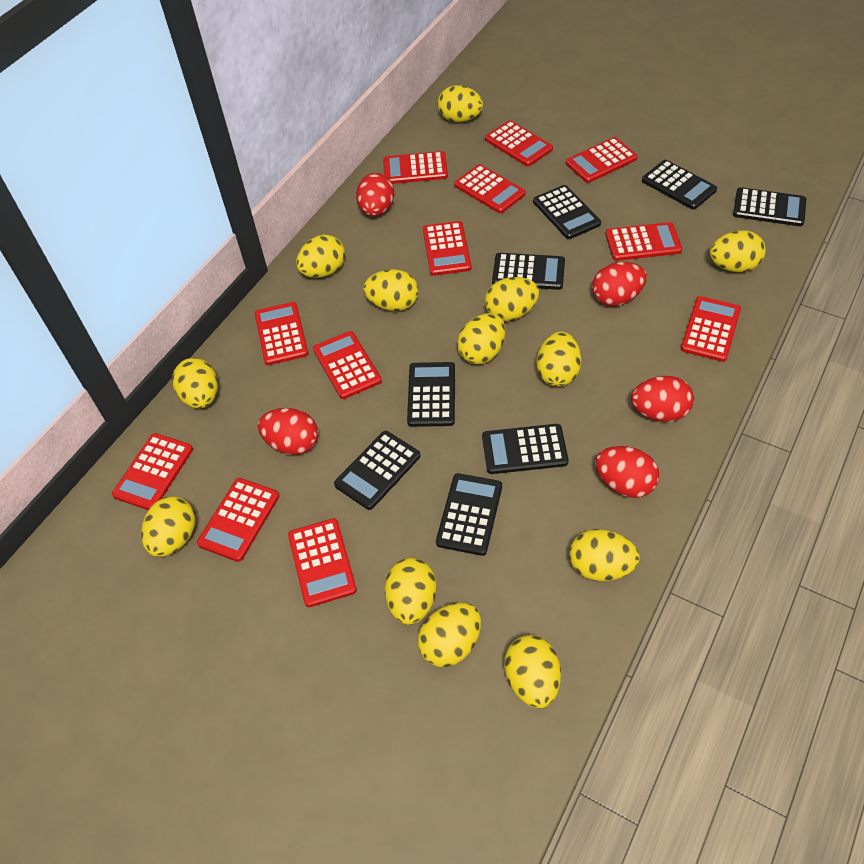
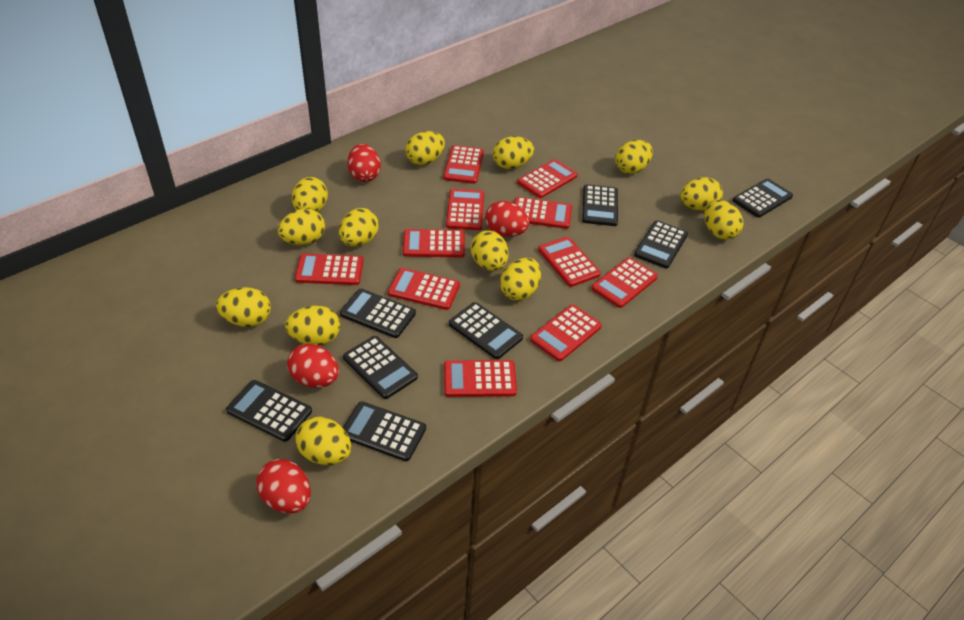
red calculator: 12 -> 11
red egg: 5 -> 4

